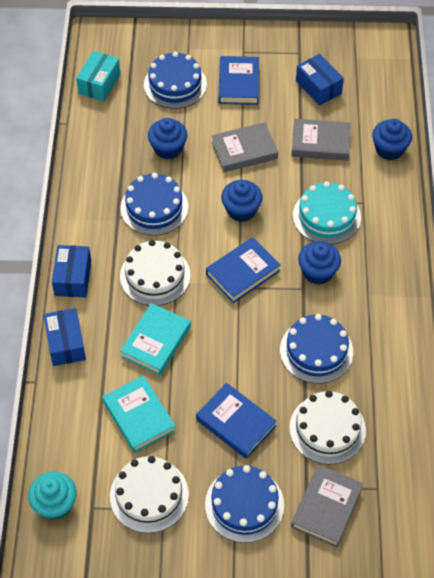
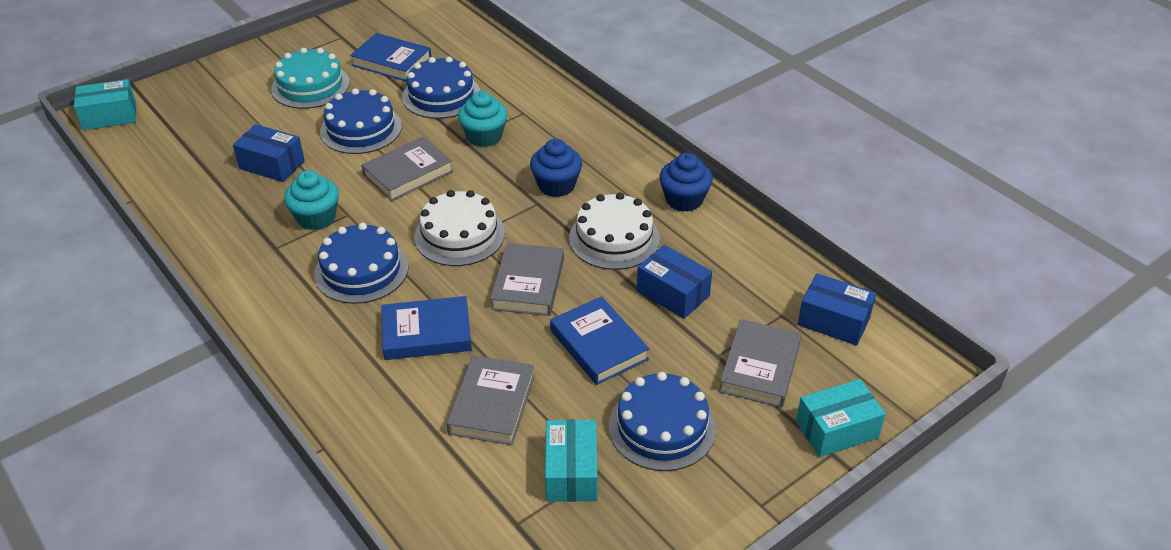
blue cupcake: 4 -> 2
grey book: 3 -> 4
turquoise book: 2 -> 0
turquoise box: 1 -> 3
turquoise cupcake: 1 -> 2
white cake: 3 -> 2

